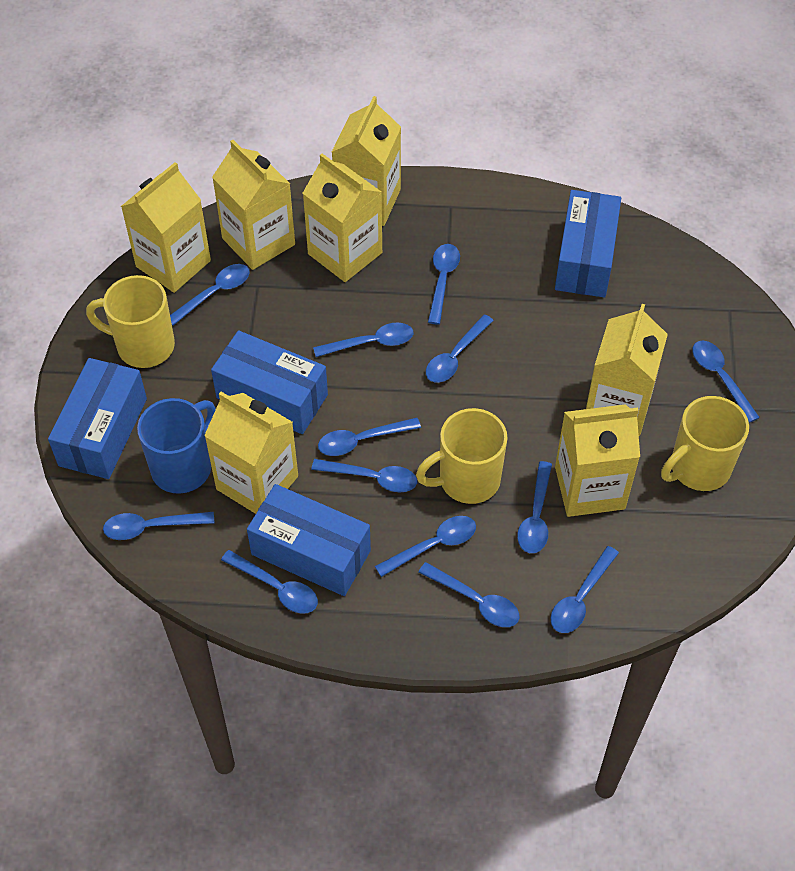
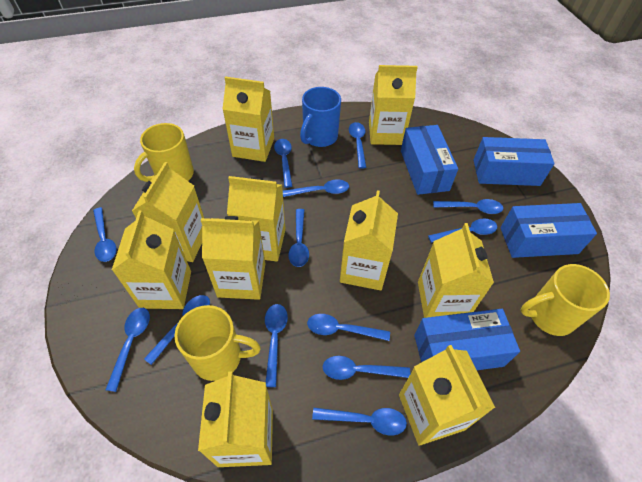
yellow carton: 7 -> 10

